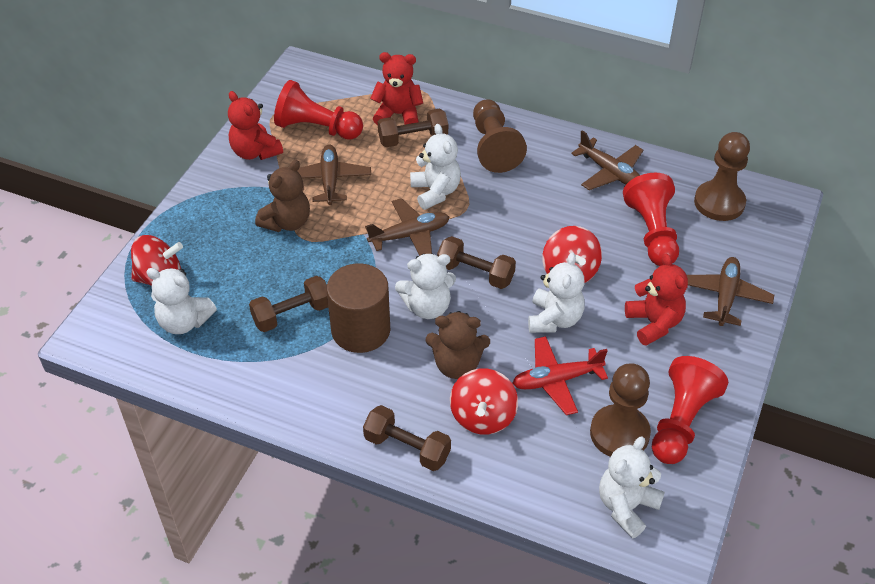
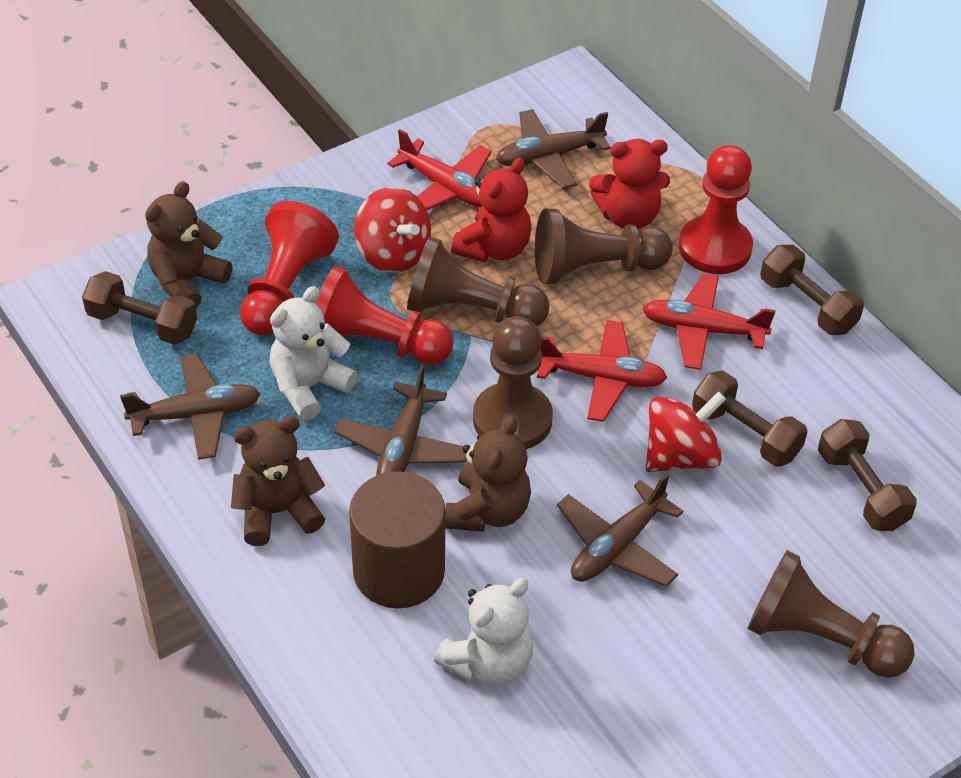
brown pawn: 3 -> 4
brown teddy bear: 2 -> 3
red plane: 1 -> 3
red spinning top: 3 -> 2
red teddy bear: 3 -> 2
white teddy bear: 5 -> 2

